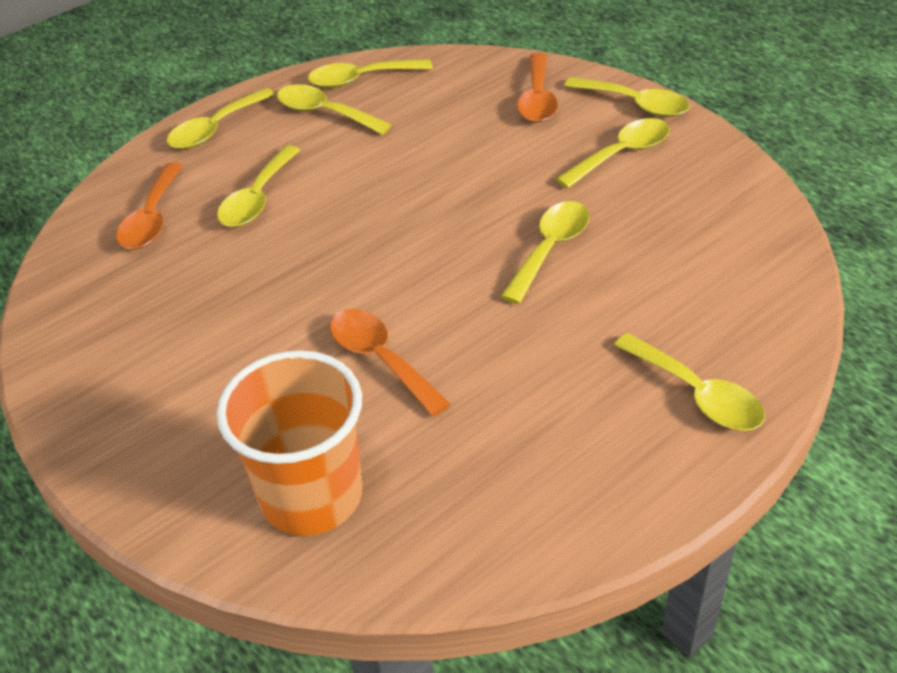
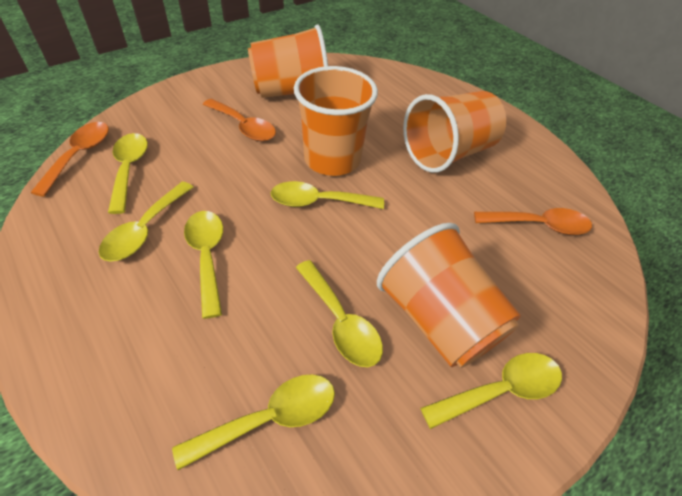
orange cup: 1 -> 4
yellow spoon: 8 -> 7

